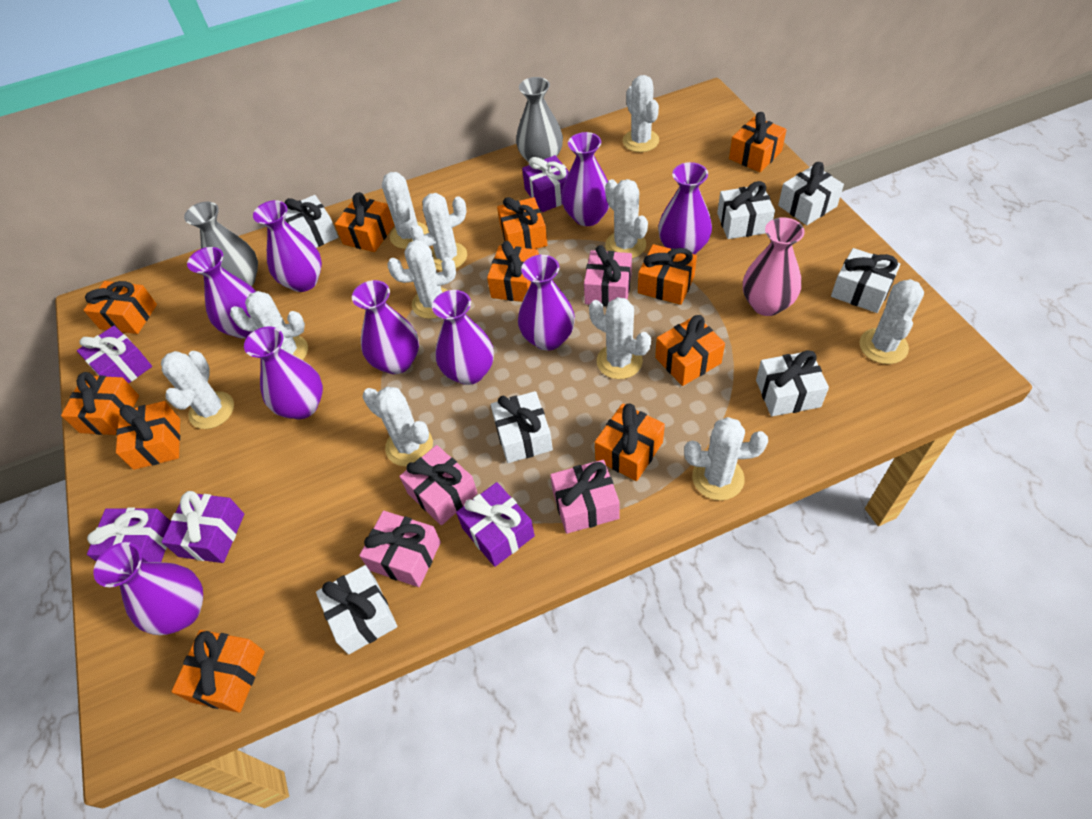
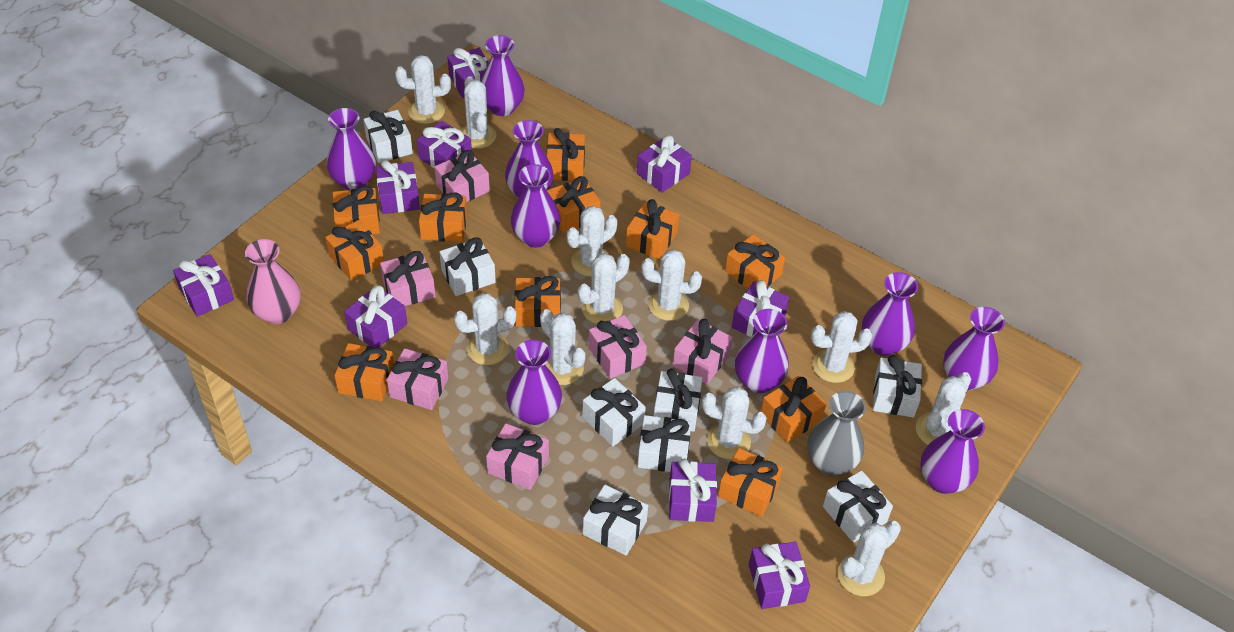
grey vase: 2 -> 1
pink gift: 4 -> 6
purple gift: 5 -> 9
white gift: 7 -> 8

